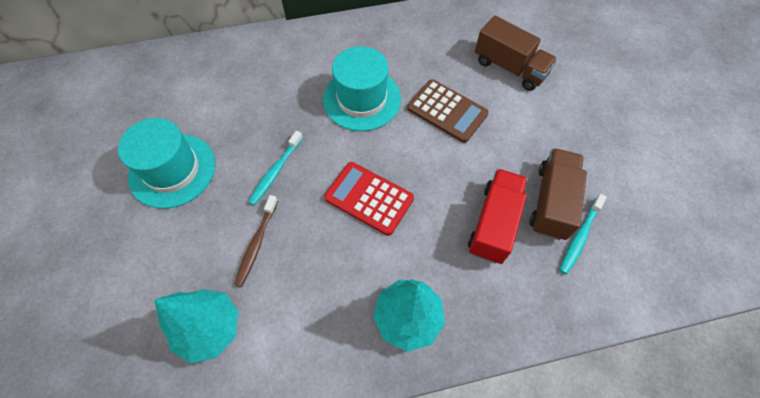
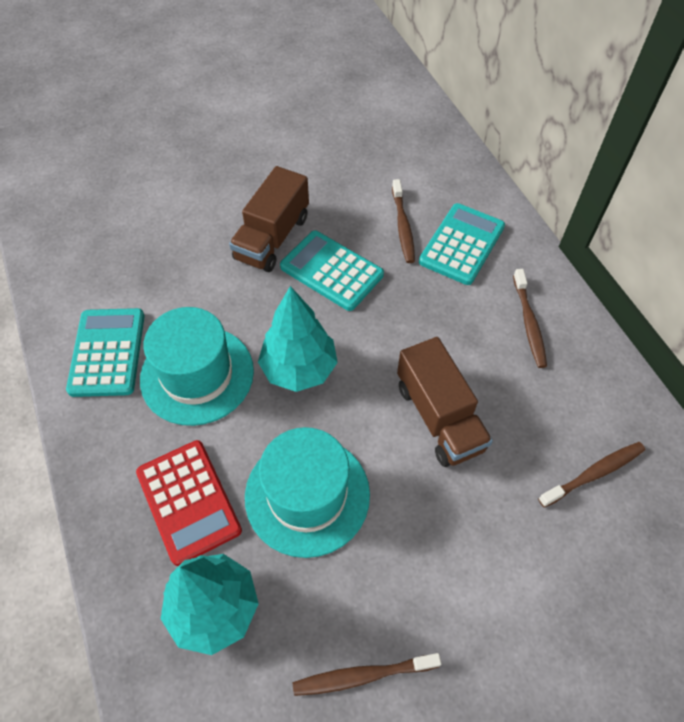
brown calculator: 1 -> 0
brown toothbrush: 1 -> 4
red truck: 1 -> 0
turquoise calculator: 0 -> 3
turquoise toothbrush: 2 -> 0

